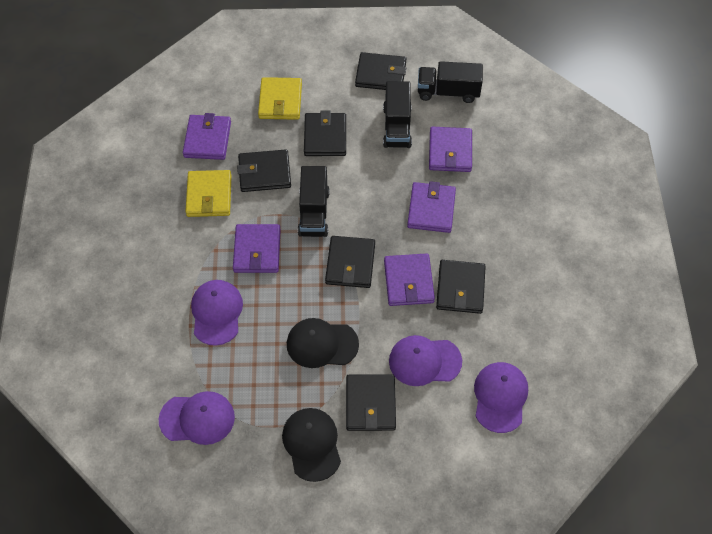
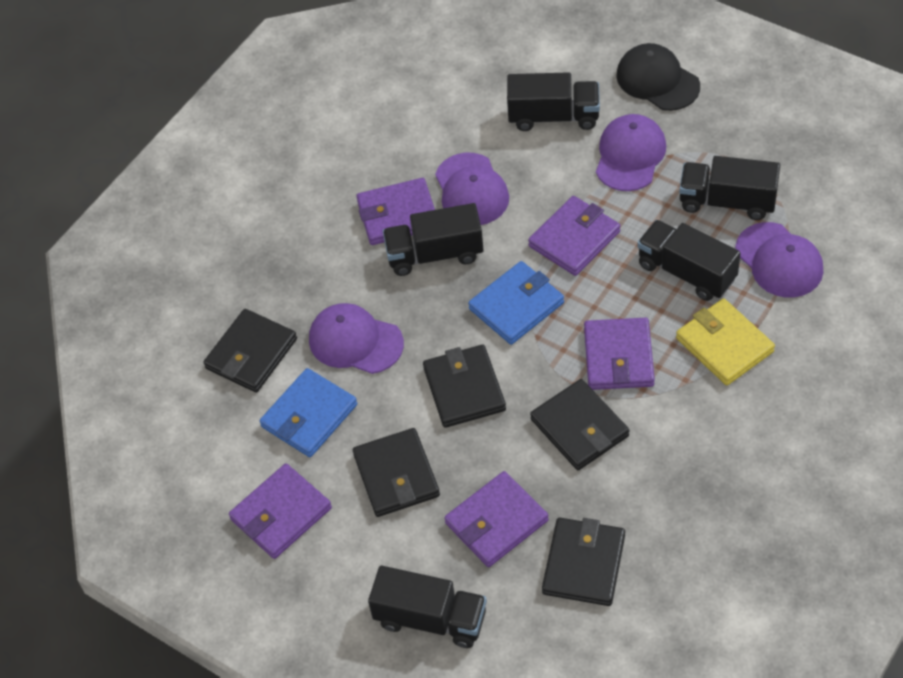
black cap: 2 -> 1
black truck: 3 -> 5
black wallet: 6 -> 5
blue wallet: 0 -> 2
yellow wallet: 2 -> 1

